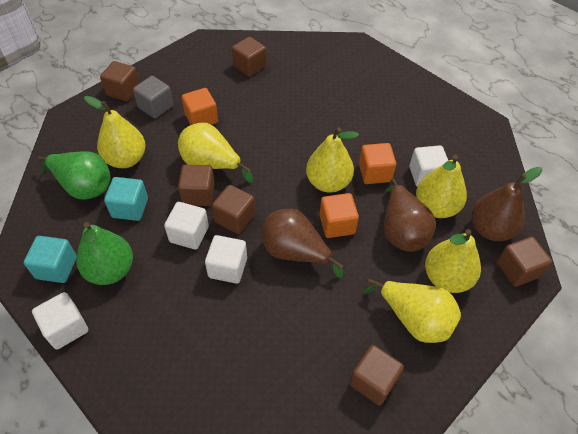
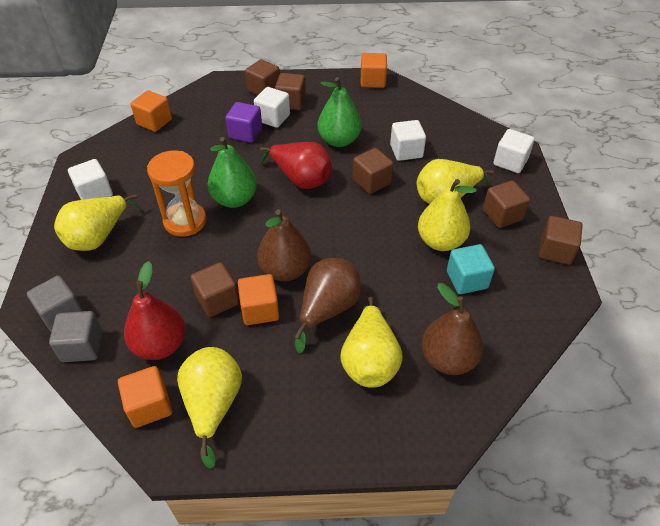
grey cube: 1 -> 2
orange cube: 3 -> 4
orange hourglass: 0 -> 1
purple cube: 0 -> 1
red pear: 0 -> 2
turquoise cube: 2 -> 1
yellow pear: 6 -> 5

